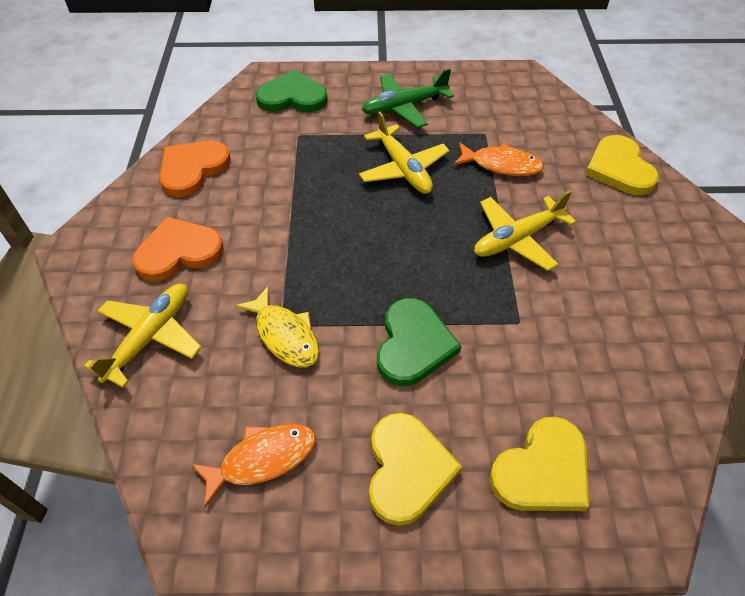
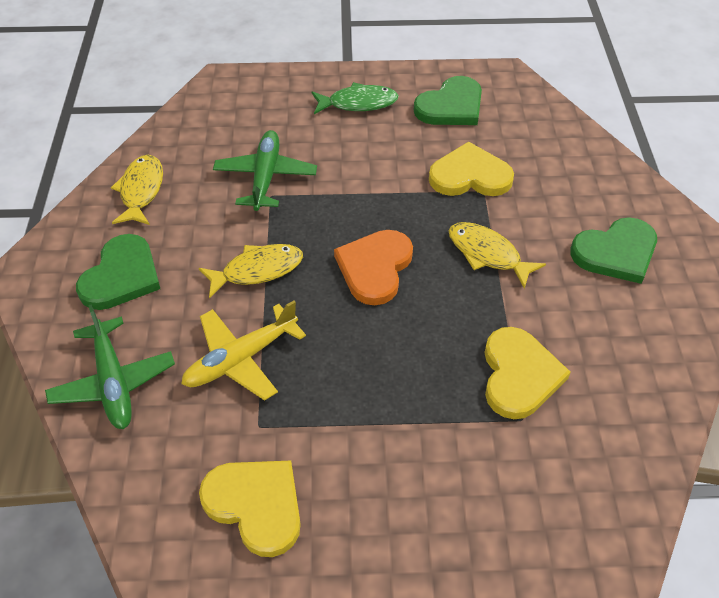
green fish: 0 -> 1
green heart: 2 -> 3
green plane: 1 -> 2
orange fish: 2 -> 0
orange heart: 2 -> 1
yellow fish: 1 -> 3
yellow plane: 3 -> 1

